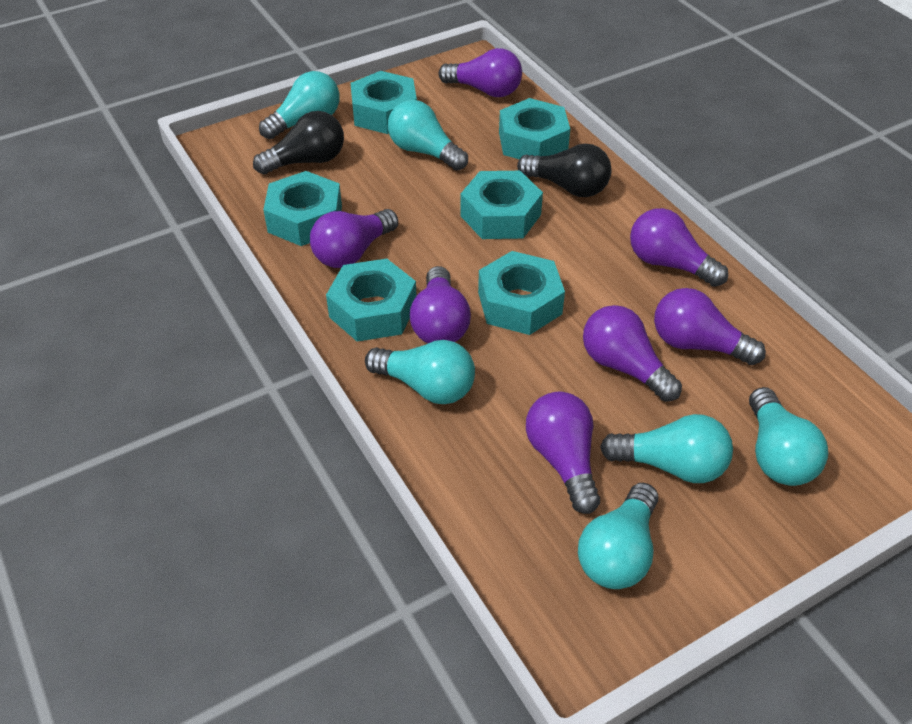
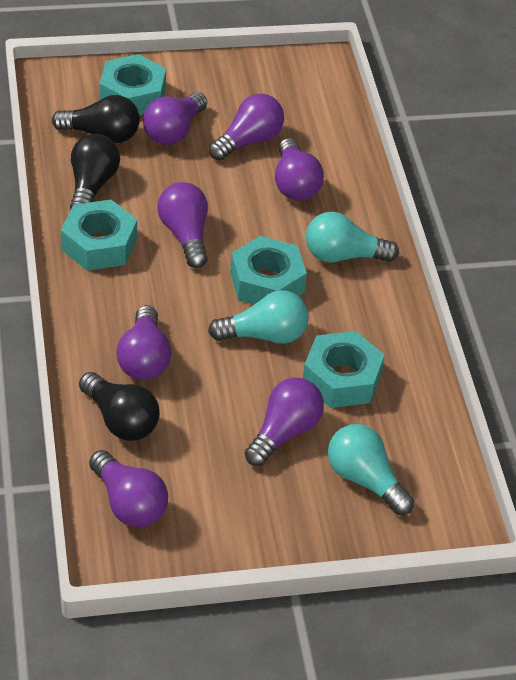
black light bulb: 2 -> 3
turquoise light bulb: 6 -> 3
turquoise nut: 6 -> 4

